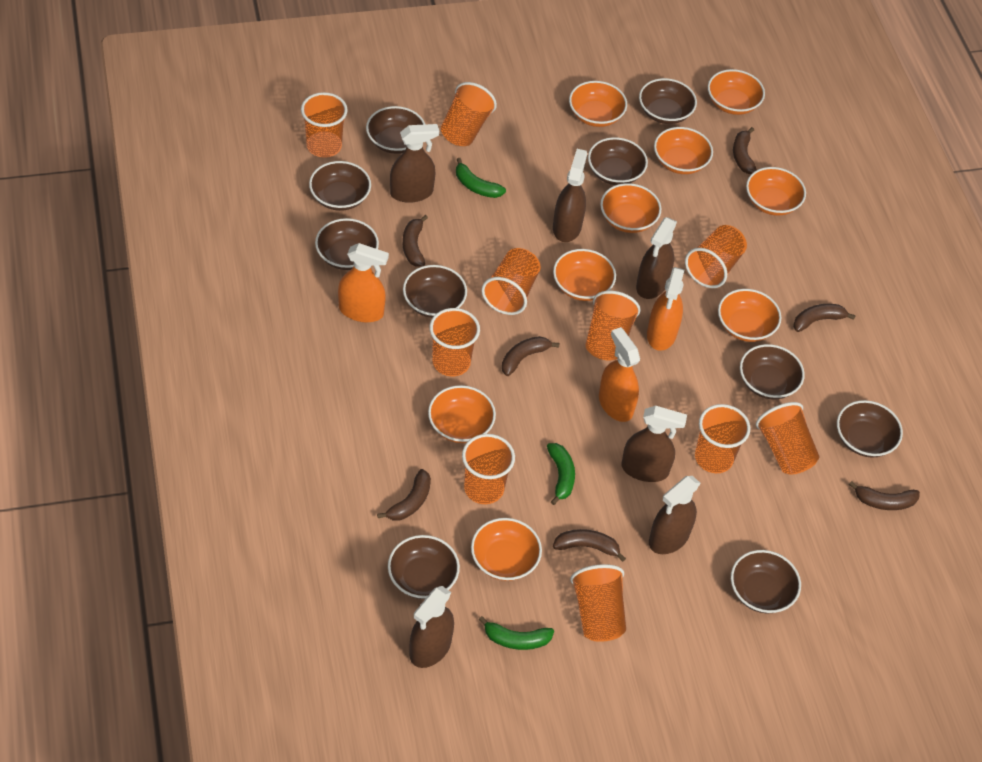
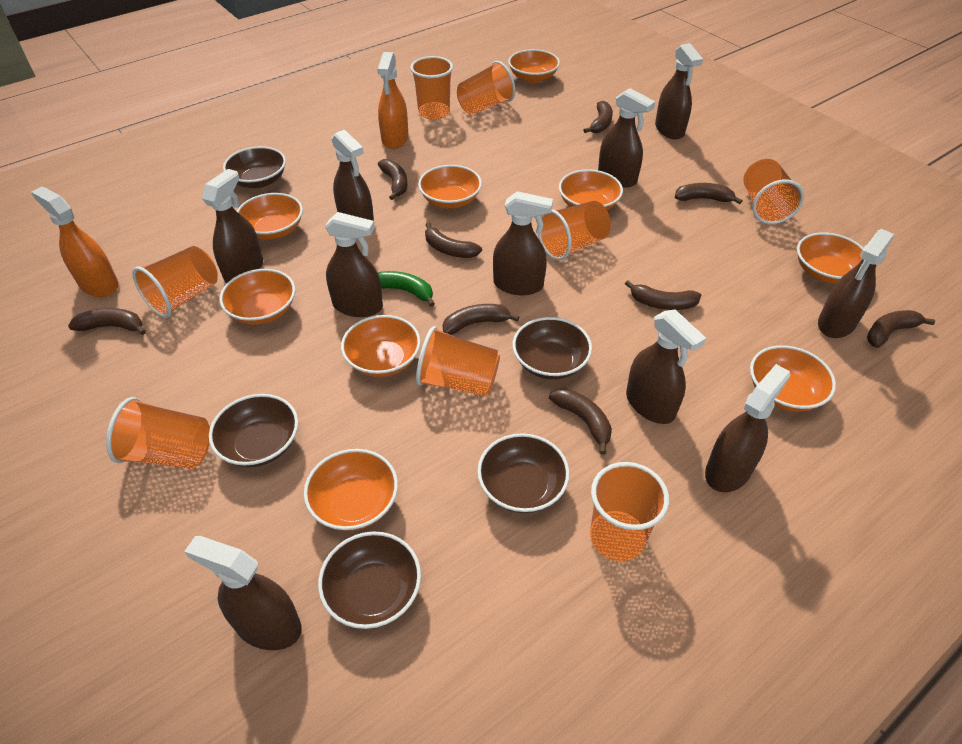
brown banana: 7 -> 9
brown bowl: 10 -> 5
brown spray bottle: 6 -> 10
green banana: 3 -> 1
orange cup: 10 -> 8
orange spray bottle: 3 -> 2

